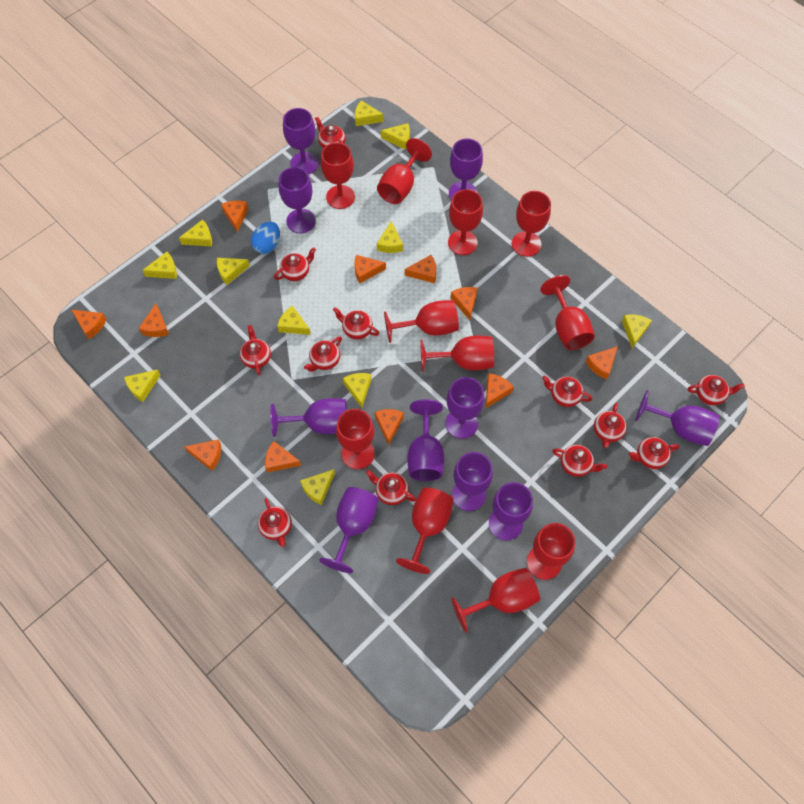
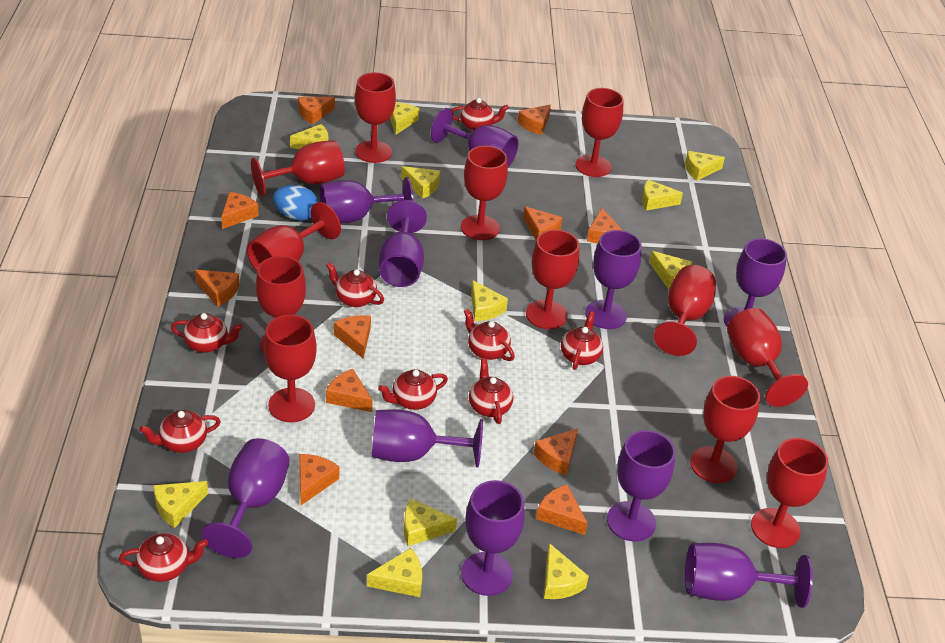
red goblet: 11 -> 12
red teapot: 12 -> 9

